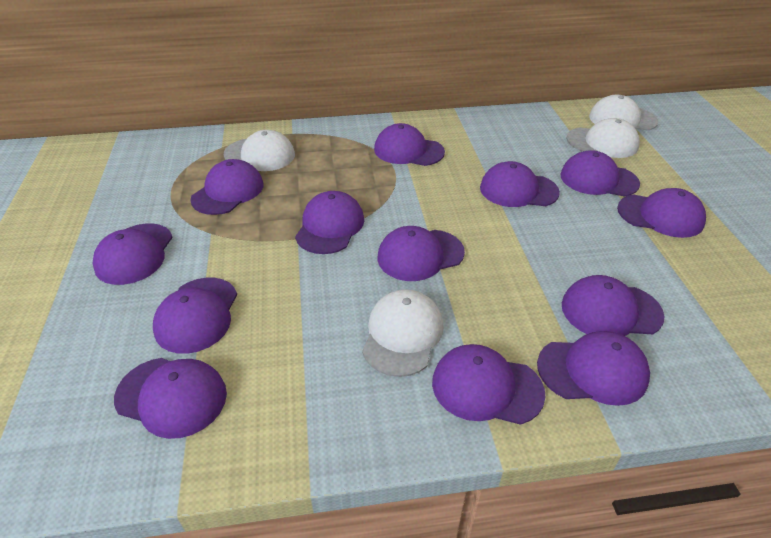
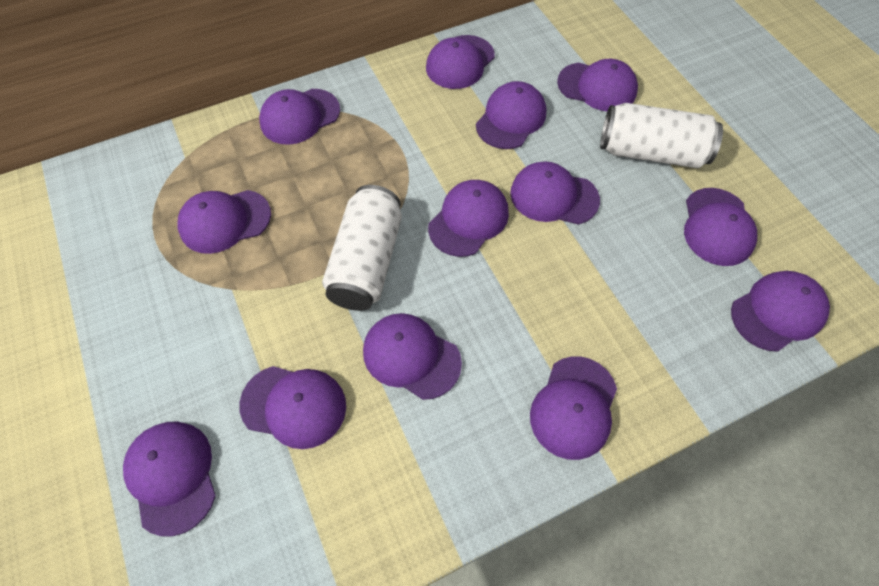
white can: 0 -> 2
white cap: 4 -> 0

